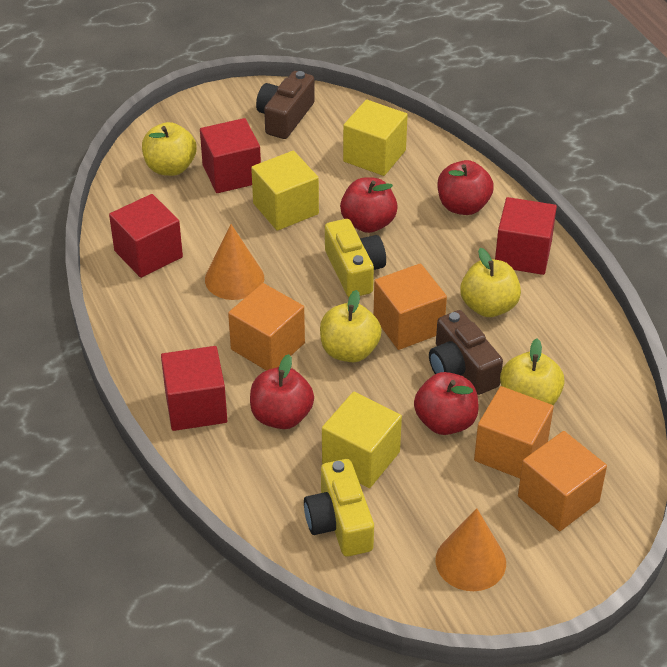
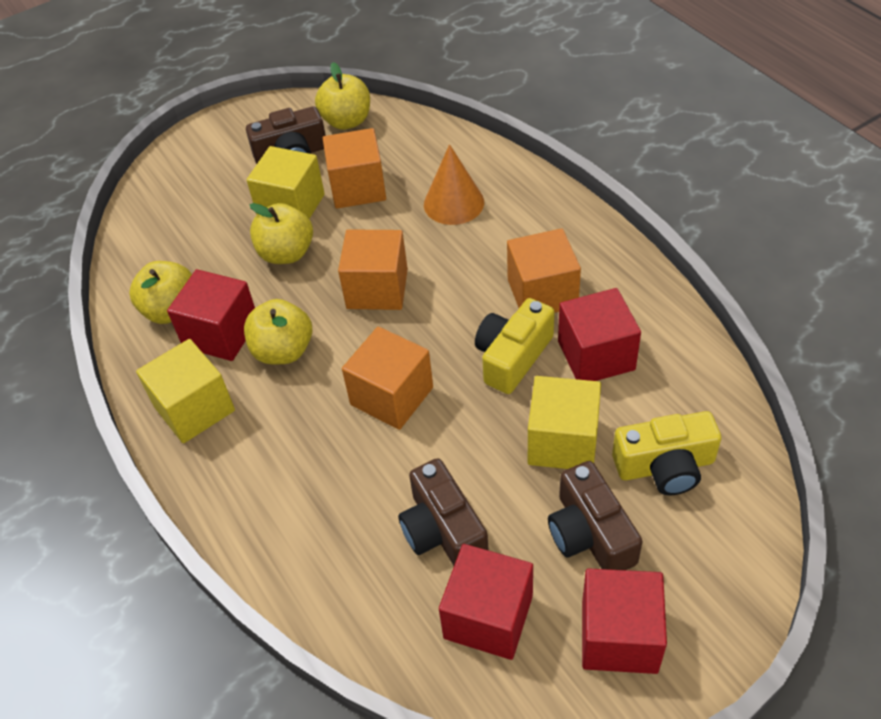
brown camera: 2 -> 3
orange cone: 2 -> 1
red apple: 4 -> 0

